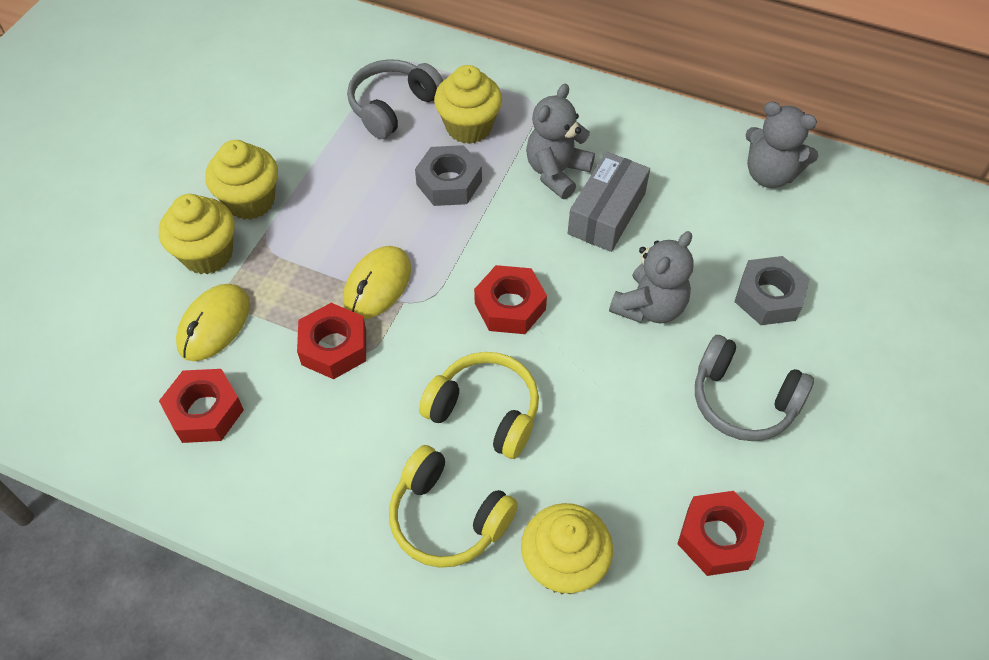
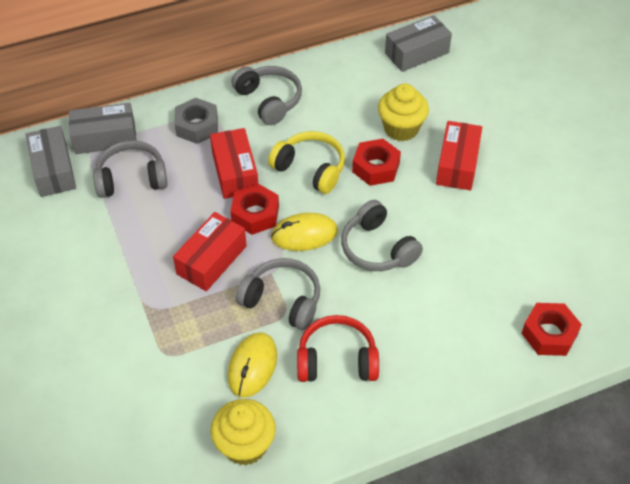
grey box: 1 -> 3
grey headphones: 2 -> 4
grey nut: 2 -> 1
grey teddy bear: 3 -> 0
red box: 0 -> 3
red headphones: 0 -> 1
red nut: 4 -> 3
yellow cupcake: 4 -> 2
yellow headphones: 2 -> 1

